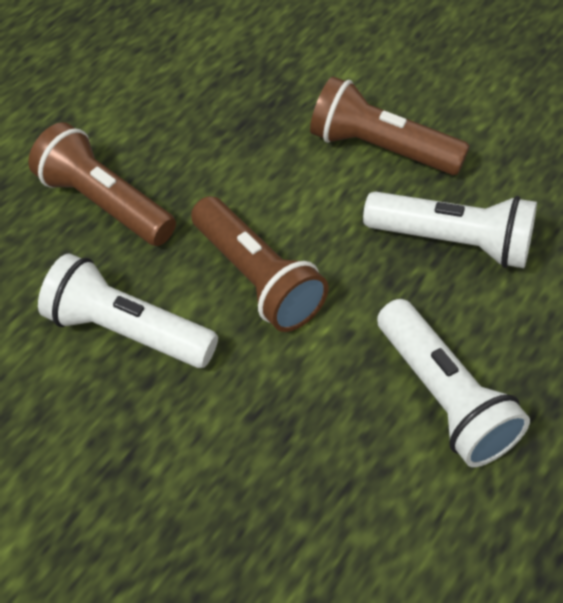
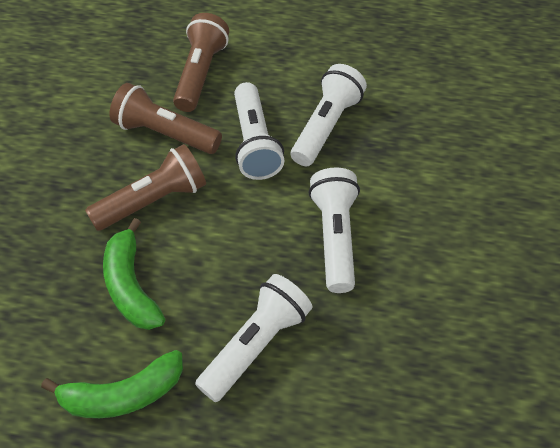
green banana: 0 -> 2
white flashlight: 3 -> 4

